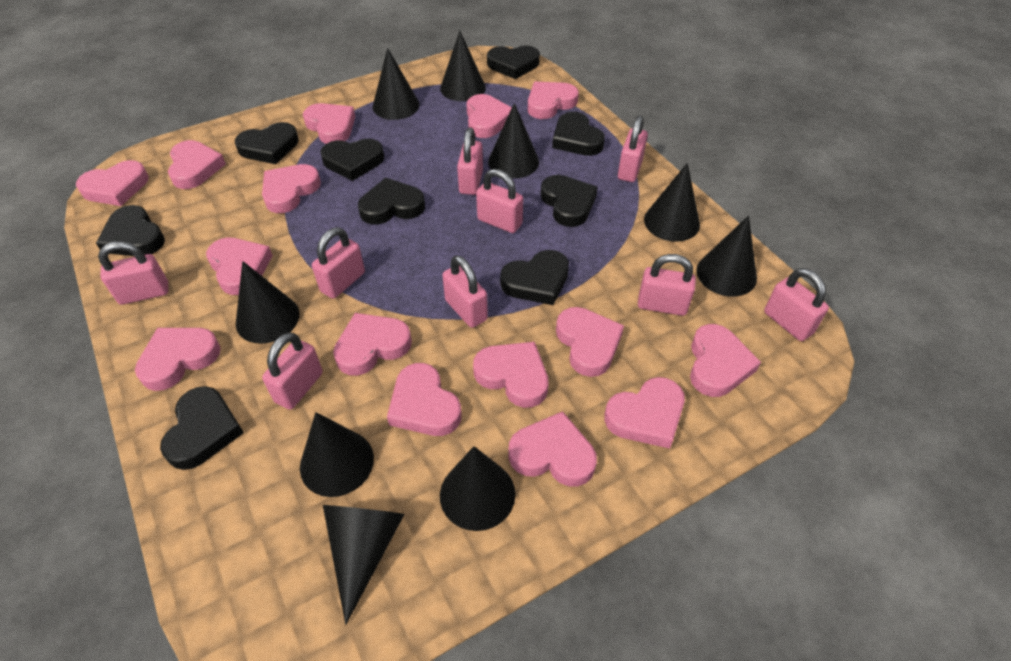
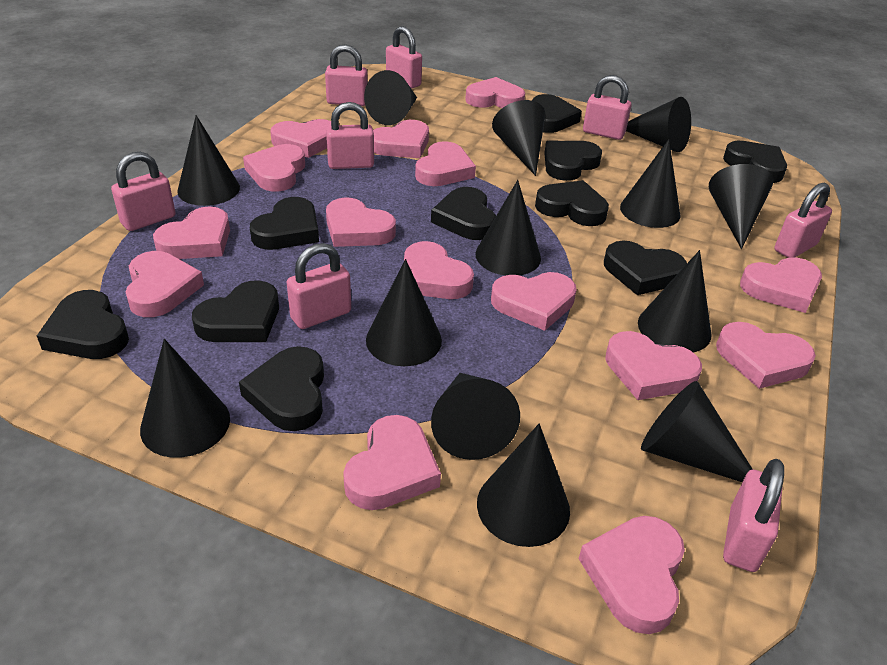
black cone: 9 -> 13
black heart: 9 -> 10
pink padlock: 9 -> 8

